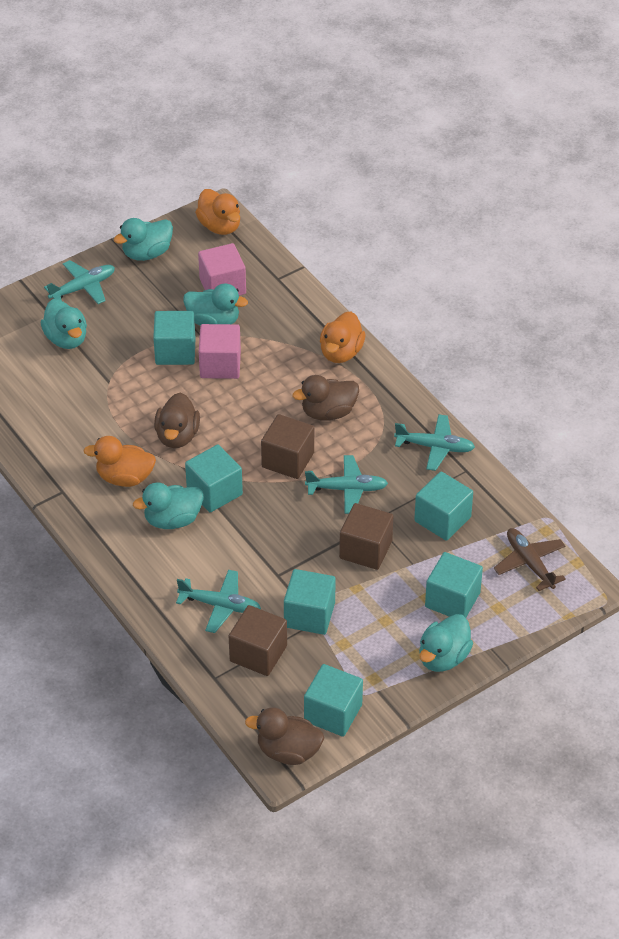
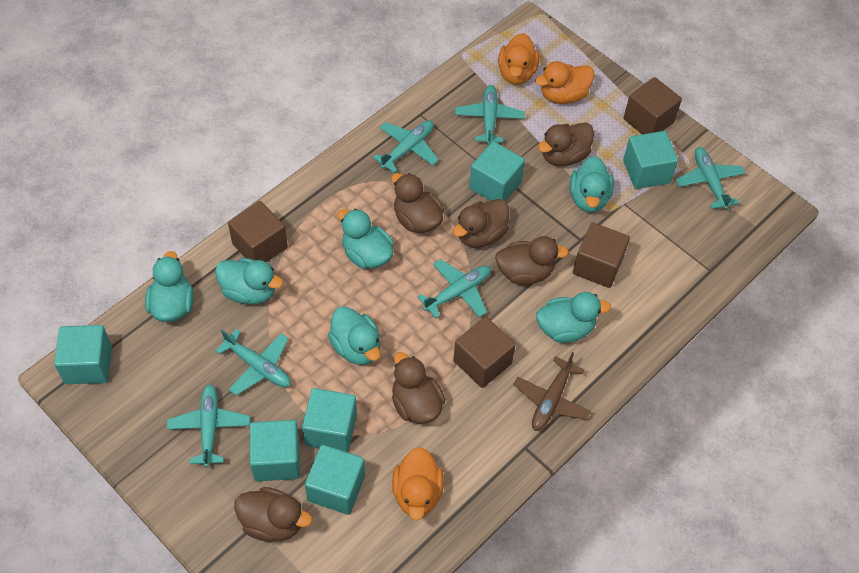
brown cube: 3 -> 4
brown duck: 3 -> 6
pink cube: 2 -> 0
turquoise duck: 5 -> 6
turquoise plane: 4 -> 6

